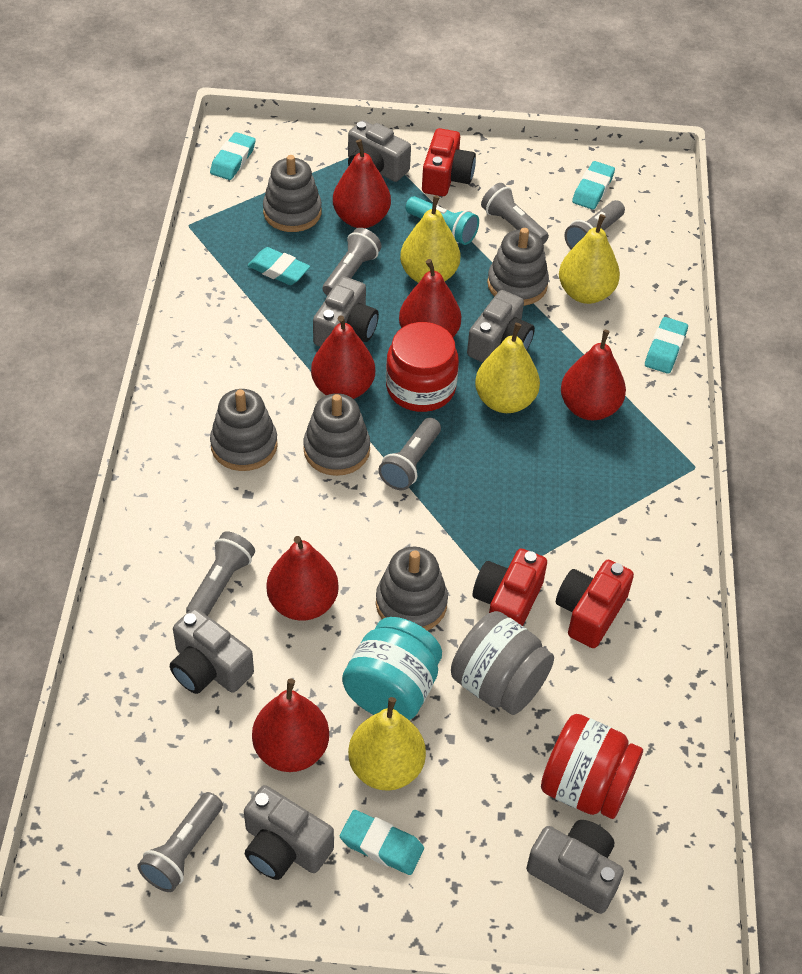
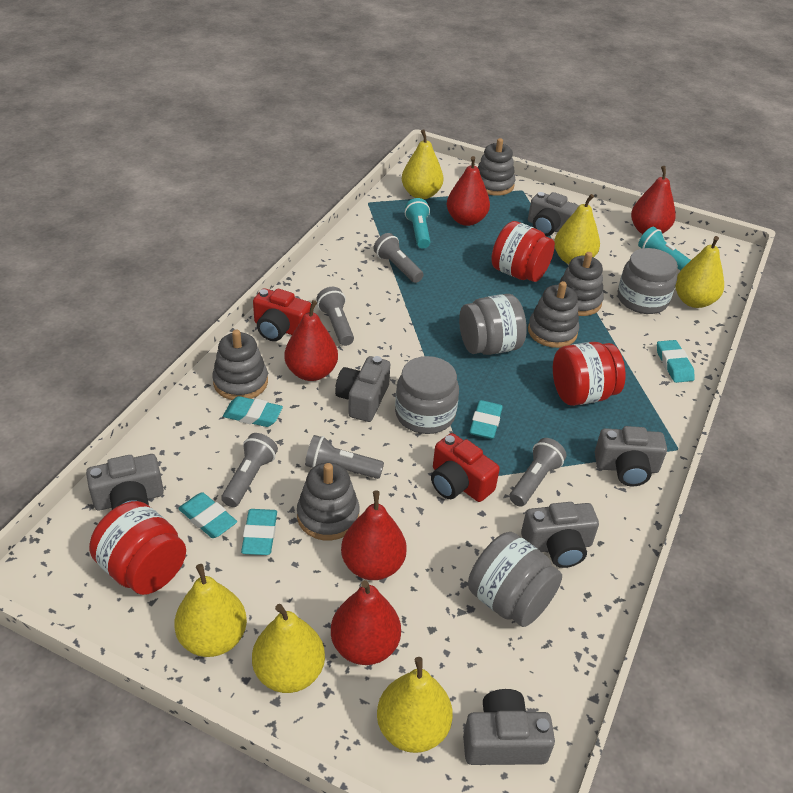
grey flashlight: 6 -> 5
grey jar: 1 -> 4
red camera: 3 -> 2
red jar: 2 -> 3
red pear: 6 -> 5
turquoise flashlight: 1 -> 2
turquoise jar: 1 -> 0
yellow pear: 4 -> 6

